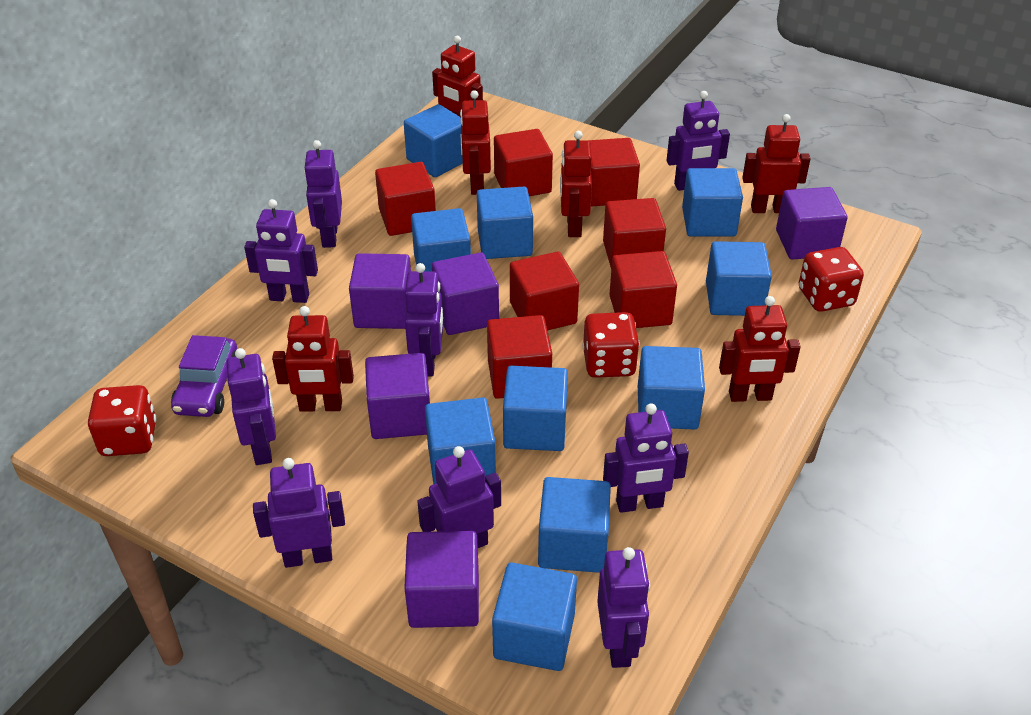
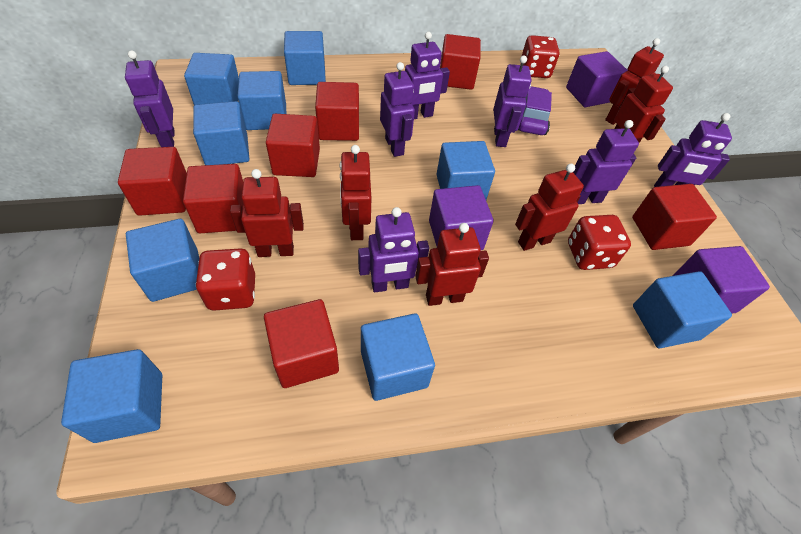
blue cube: 10 -> 9
purple cube: 5 -> 3
purple robot: 9 -> 7

